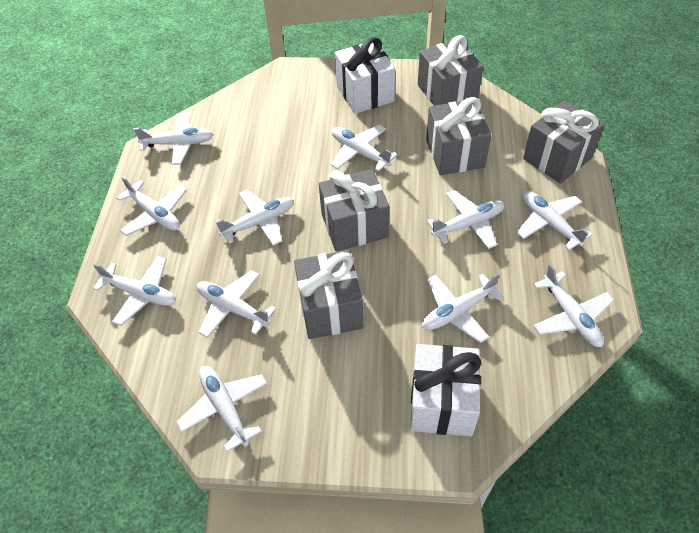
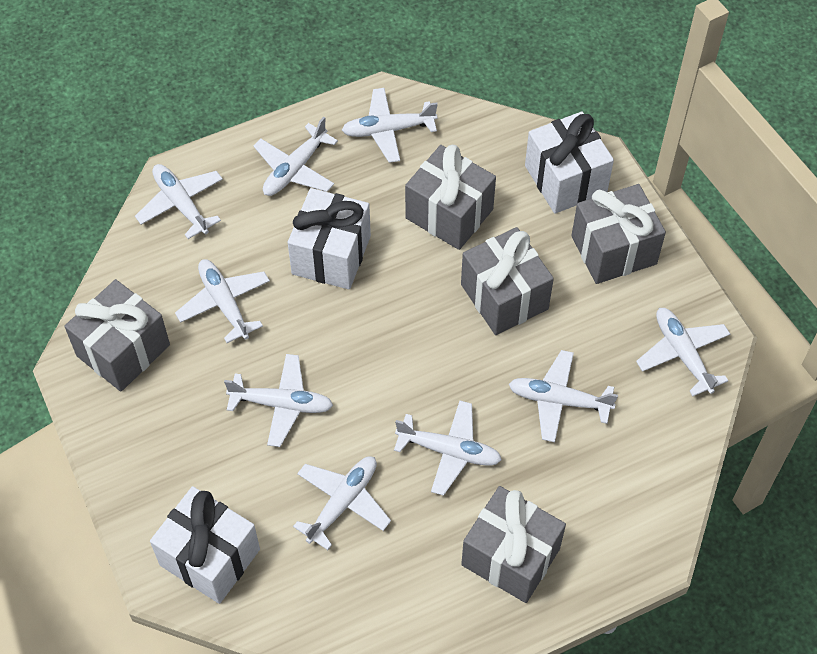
white gift: 2 -> 3
white plane: 11 -> 9

